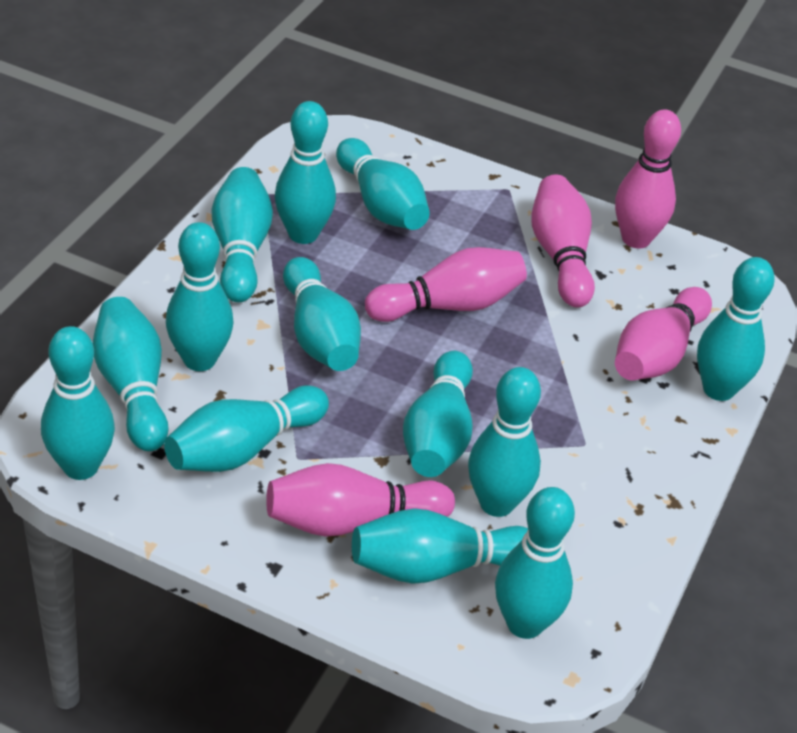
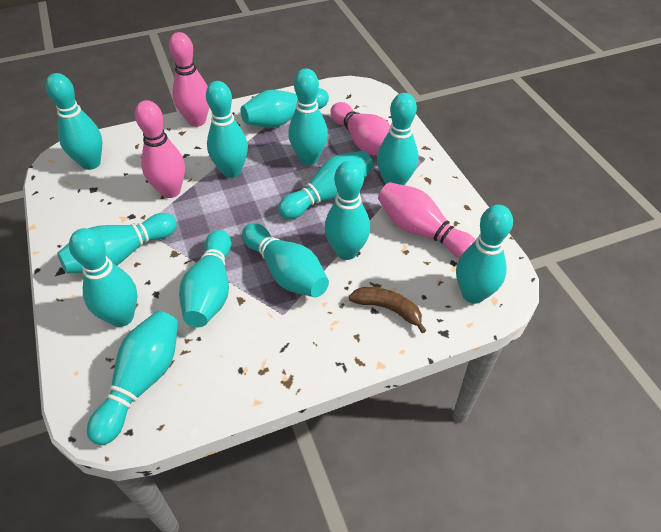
brown banana: 0 -> 1
pink bowling pin: 5 -> 4

